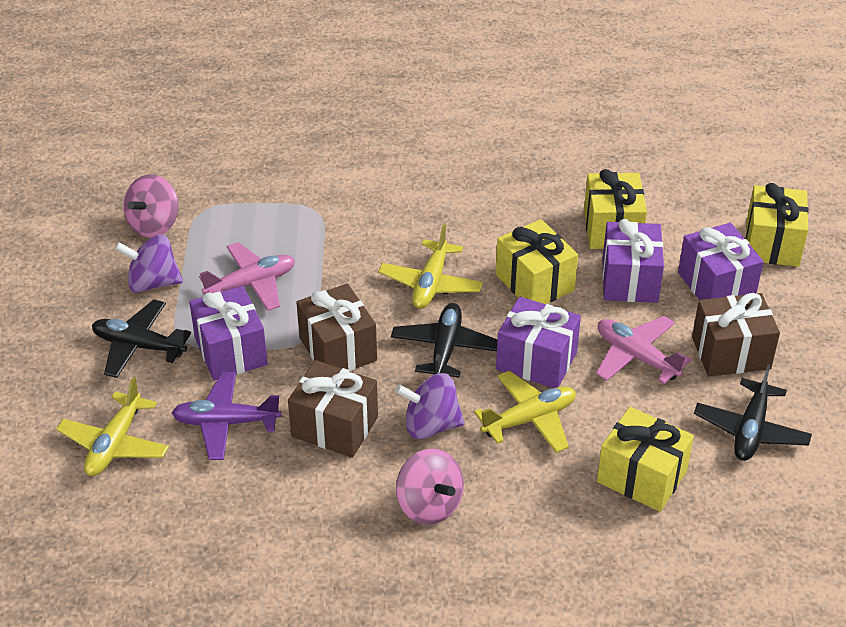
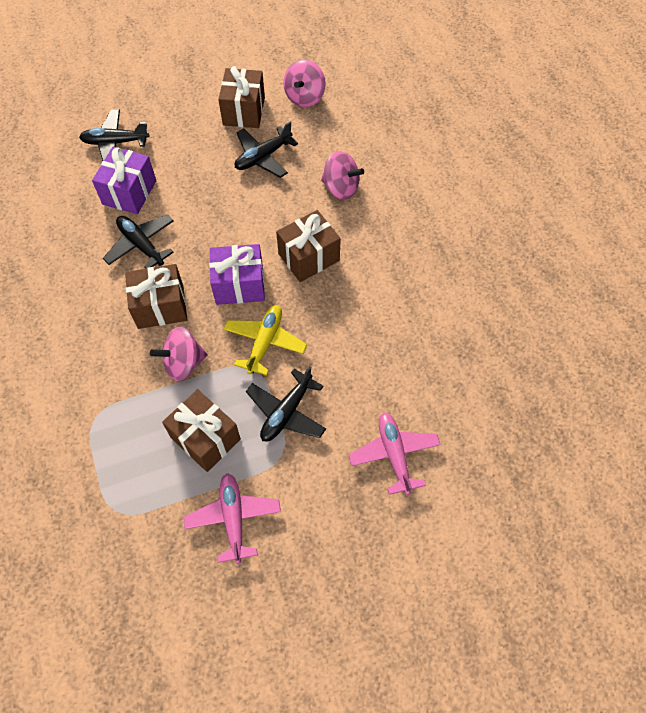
black plane: 3 -> 4
brown gift: 3 -> 4
pink spinning top: 2 -> 3
purple gift: 4 -> 2
purple plane: 1 -> 0
purple spinning top: 2 -> 0
yellow gift: 4 -> 0
yellow plane: 3 -> 1

